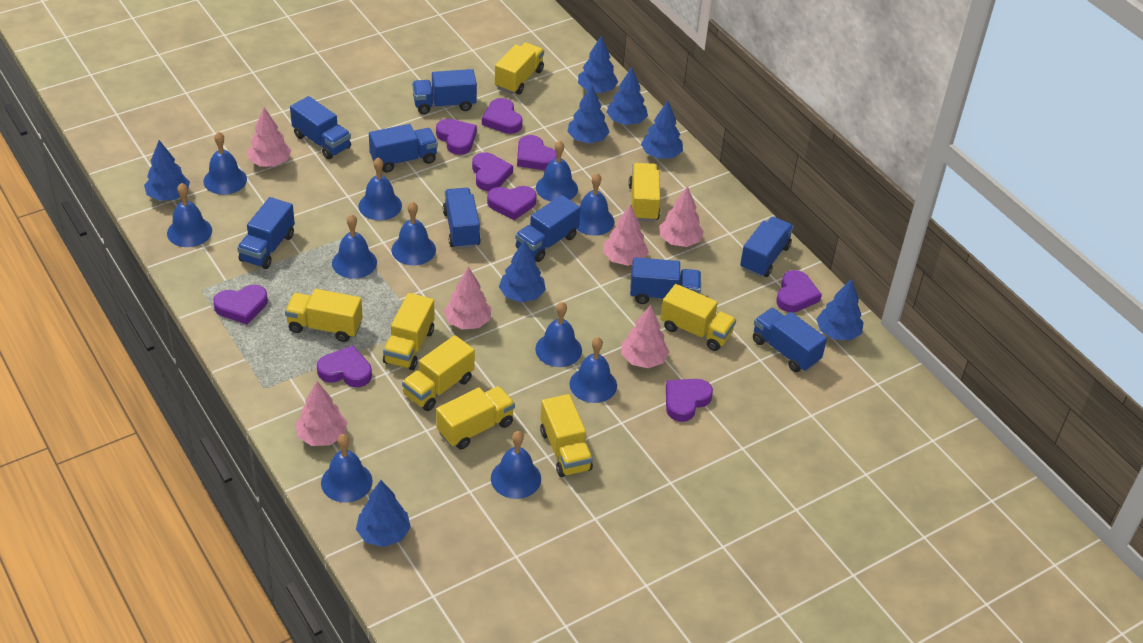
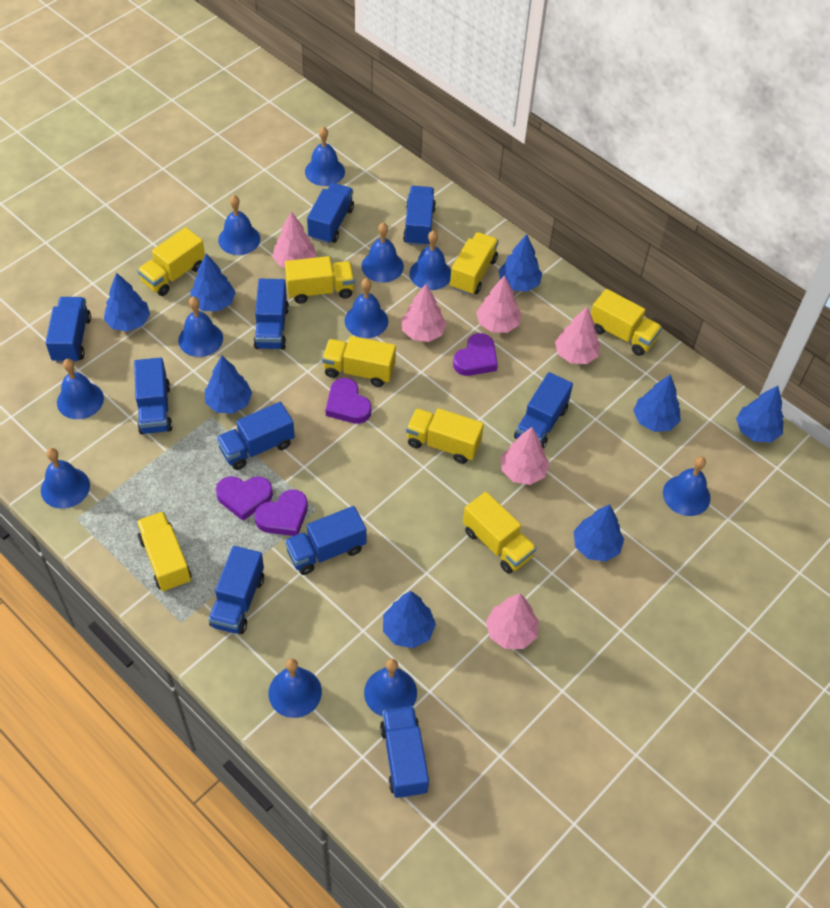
blue truck: 9 -> 10
purple heart: 9 -> 4

